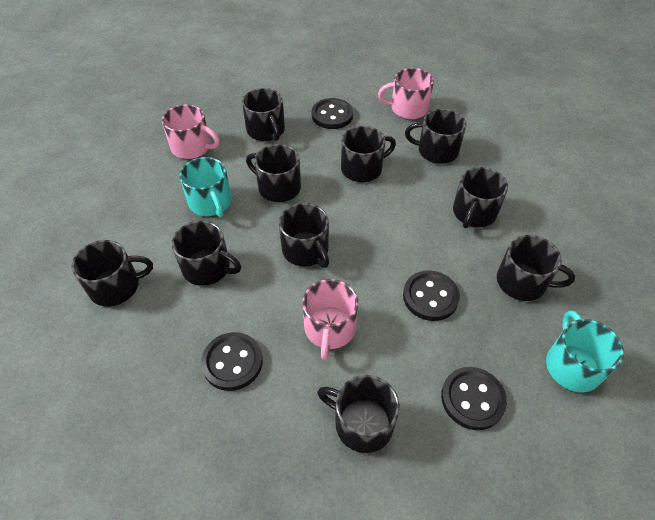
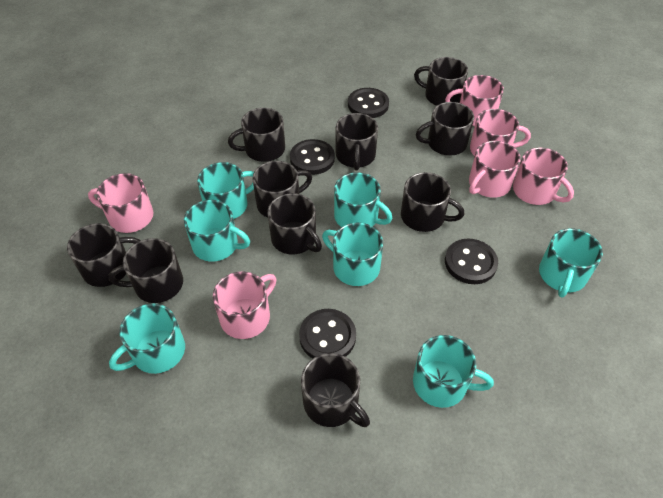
pink mug: 3 -> 6
turquoise mug: 2 -> 7

